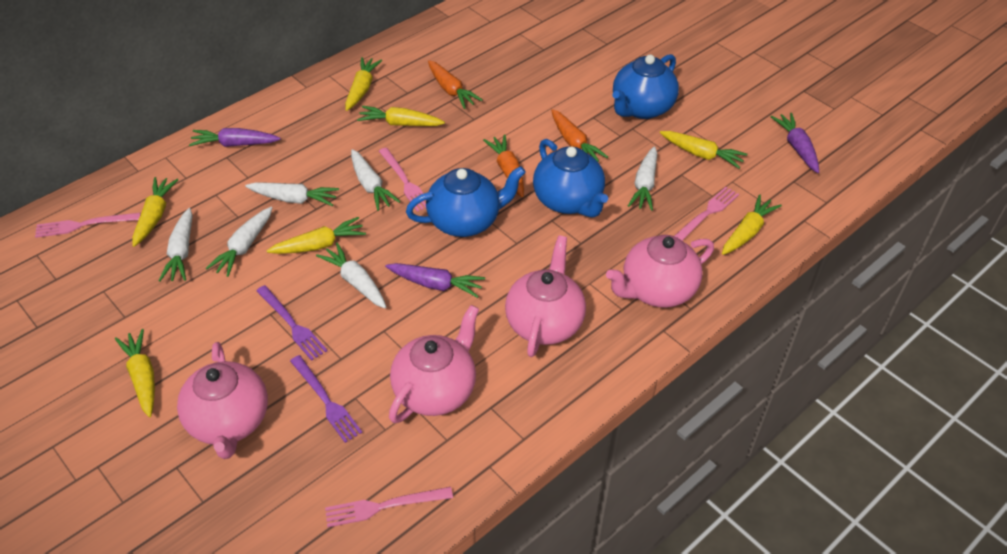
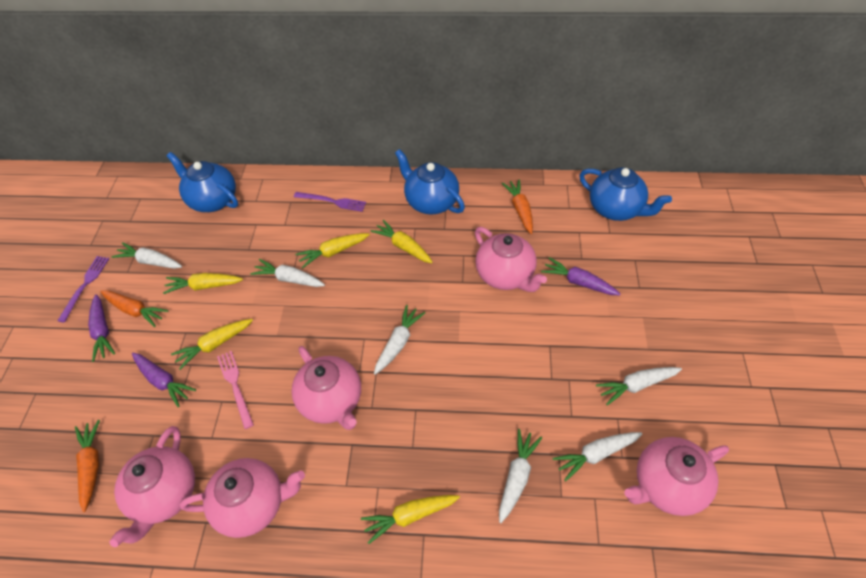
pink fork: 4 -> 1
pink teapot: 4 -> 5
yellow carrot: 7 -> 5

